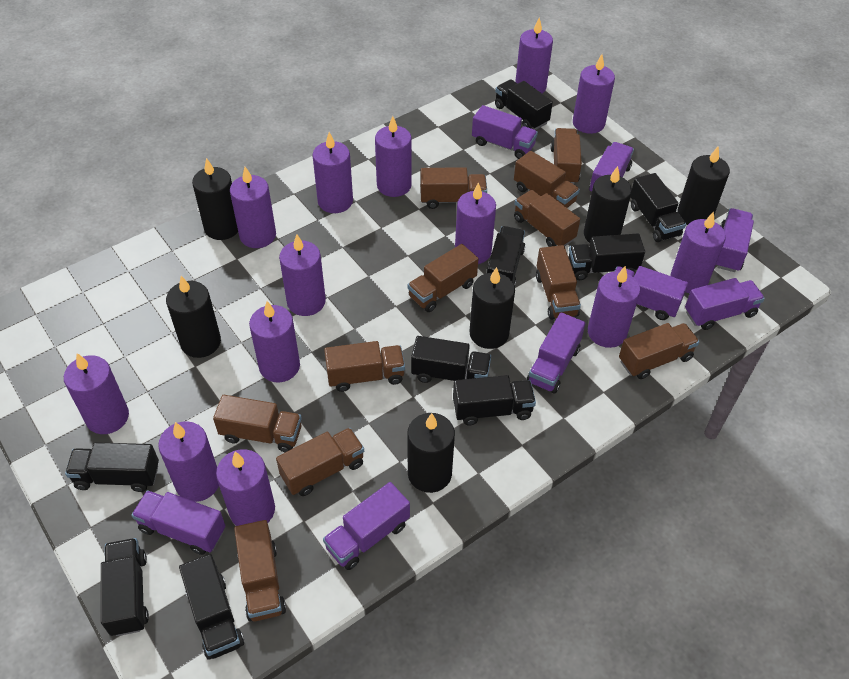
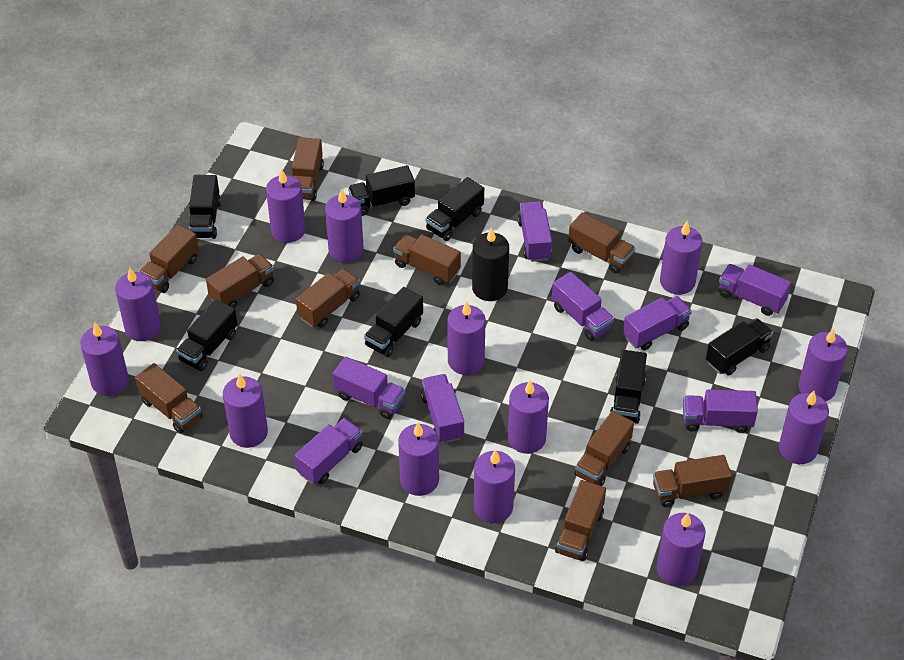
black candle: 6 -> 1
black truck: 9 -> 7
brown truck: 11 -> 10

